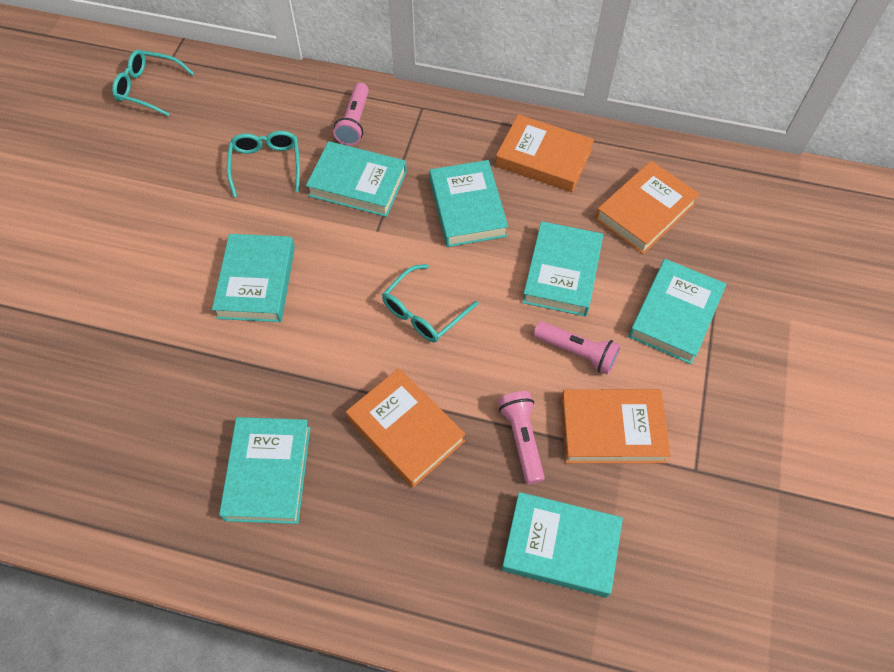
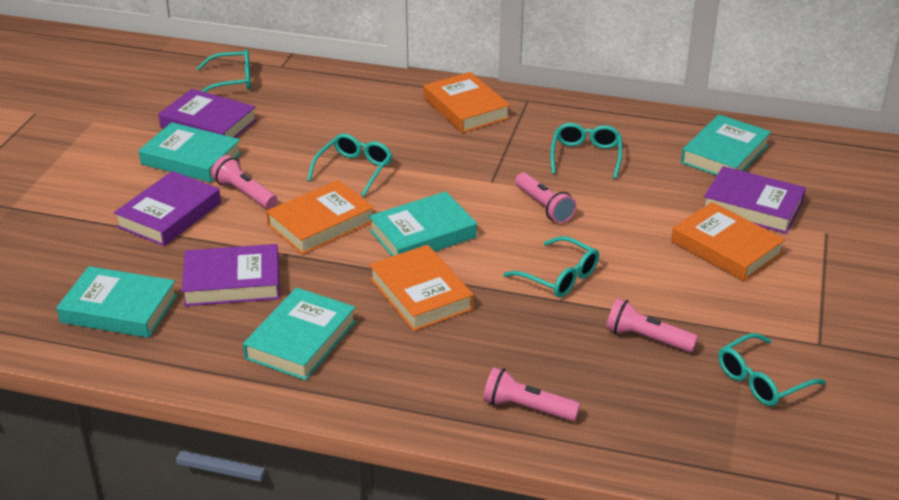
pink flashlight: 3 -> 4
purple book: 0 -> 4
turquoise book: 7 -> 5
turquoise glasses: 3 -> 5

